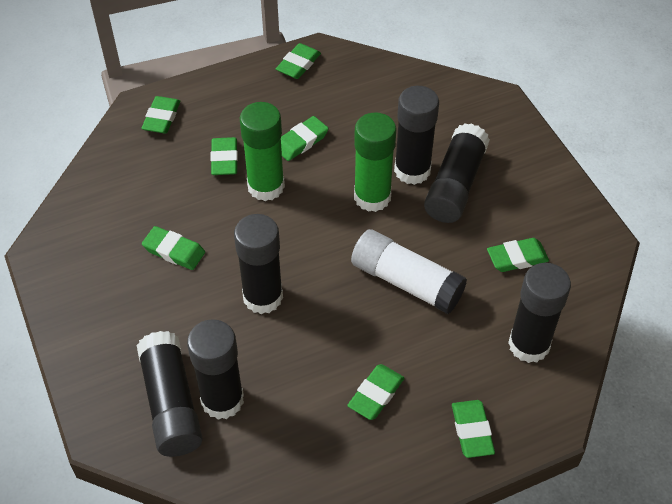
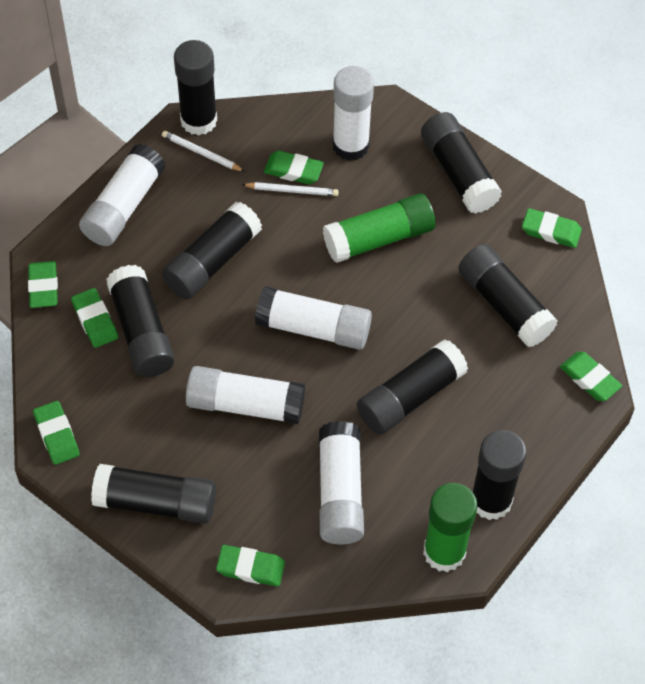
black glue stick: 6 -> 8
green eraser: 8 -> 7
white glue stick: 1 -> 5
white pencil: 0 -> 2

